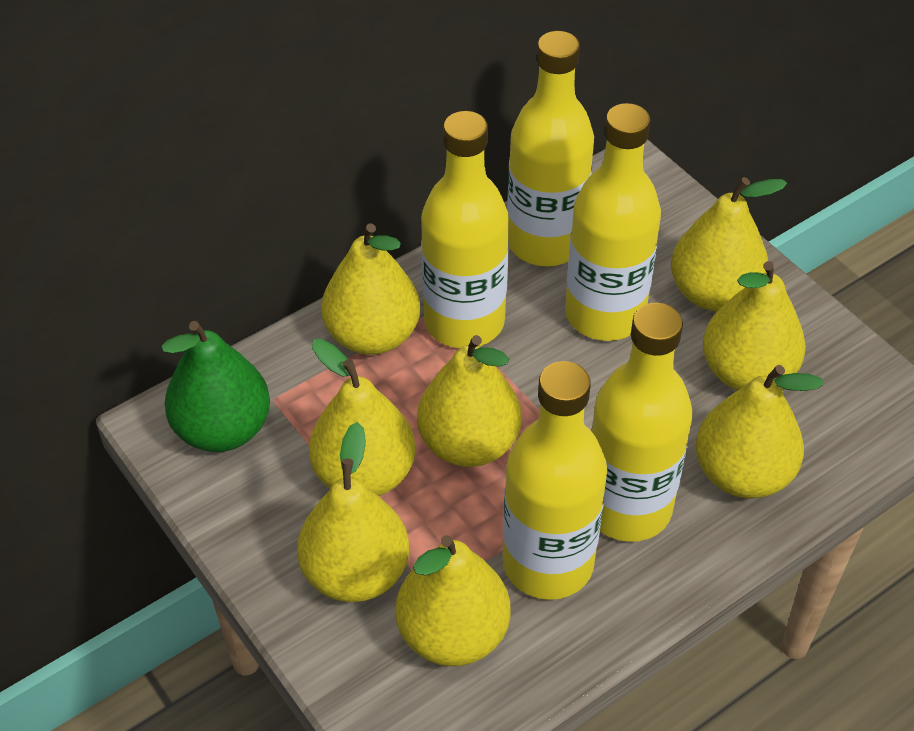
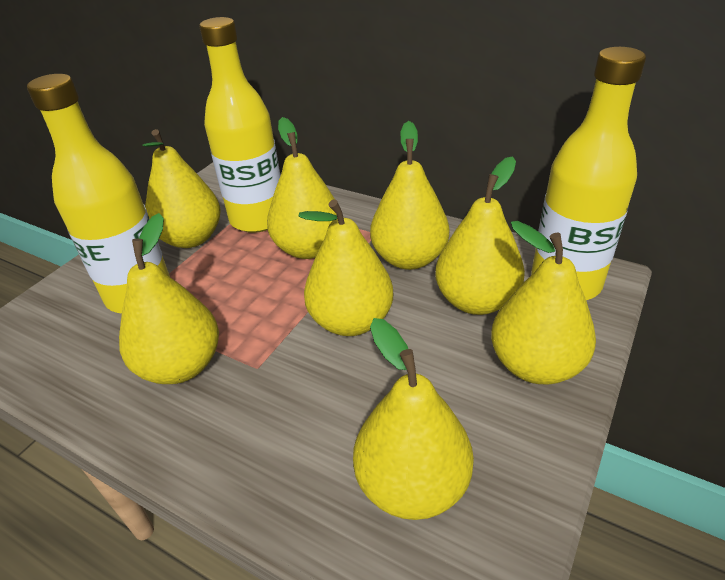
green pear: 1 -> 0
yellow bottle: 5 -> 3

